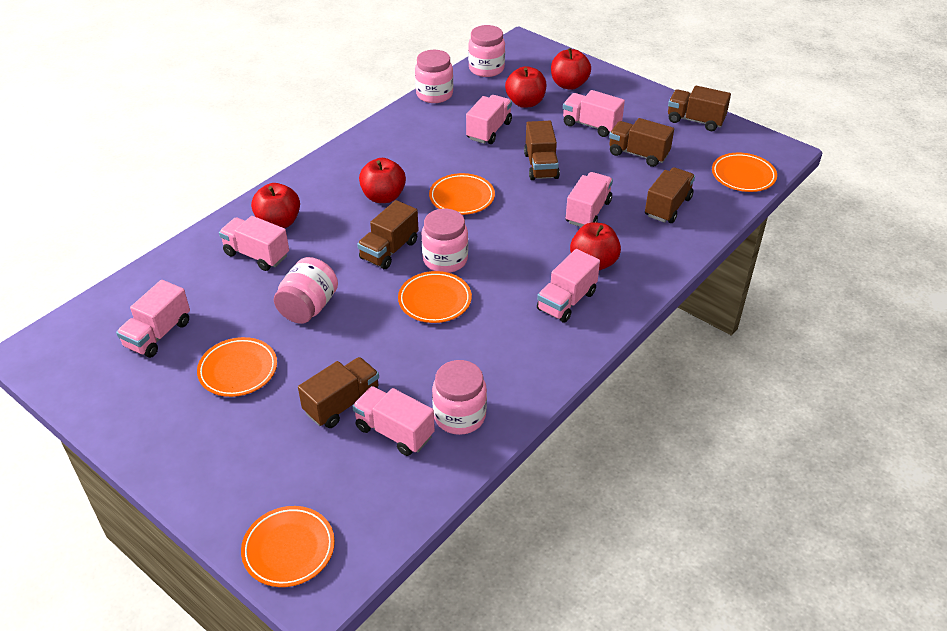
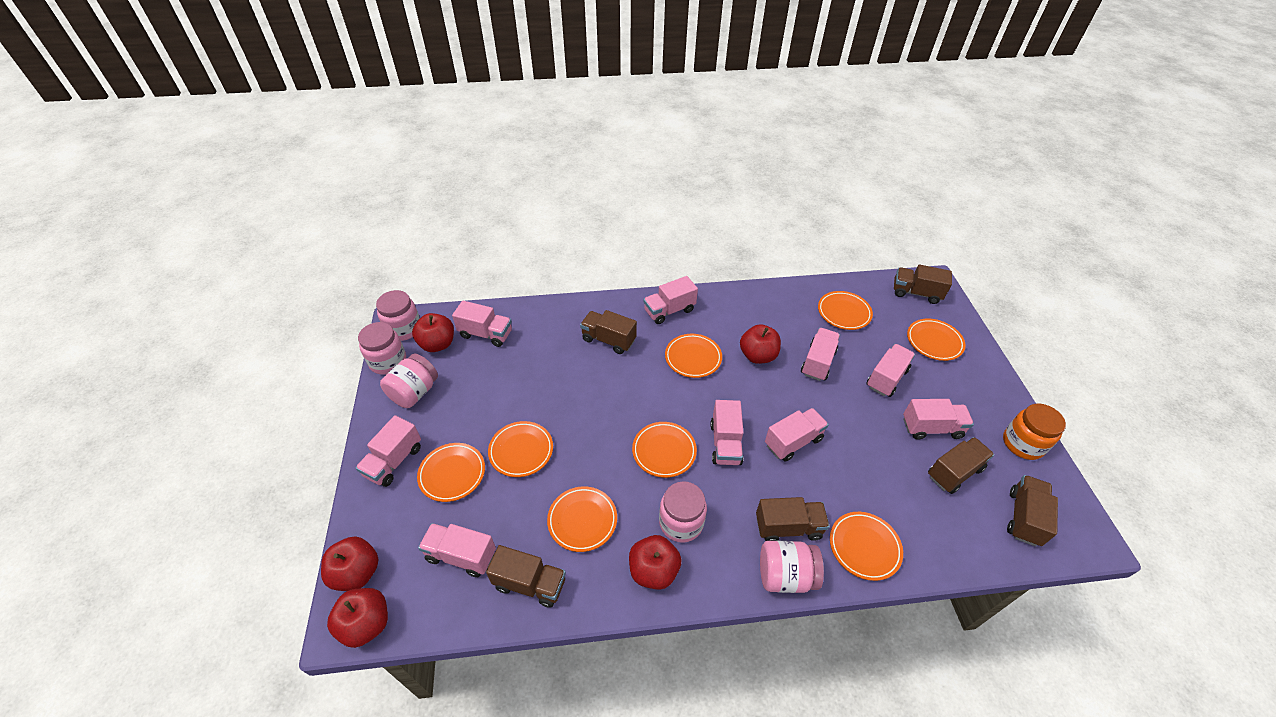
orange jar: 0 -> 1
orange plate: 5 -> 8
pink truck: 7 -> 9

